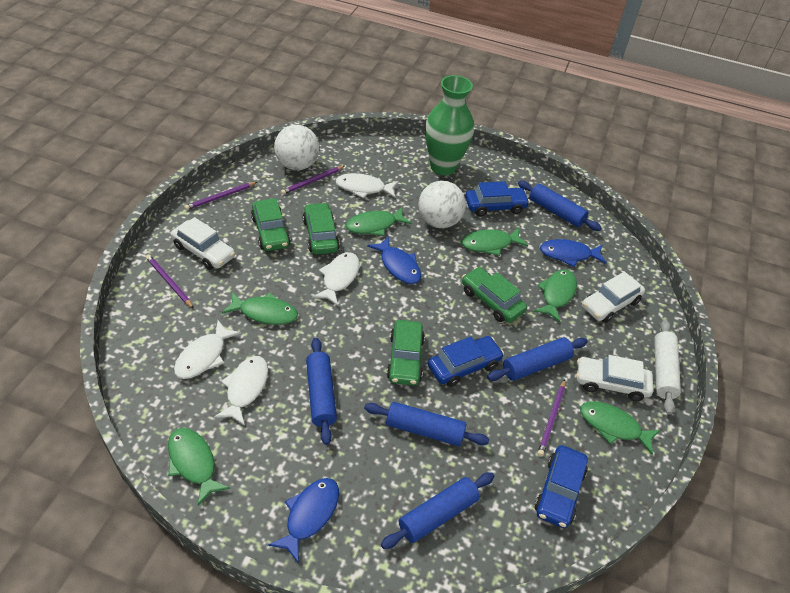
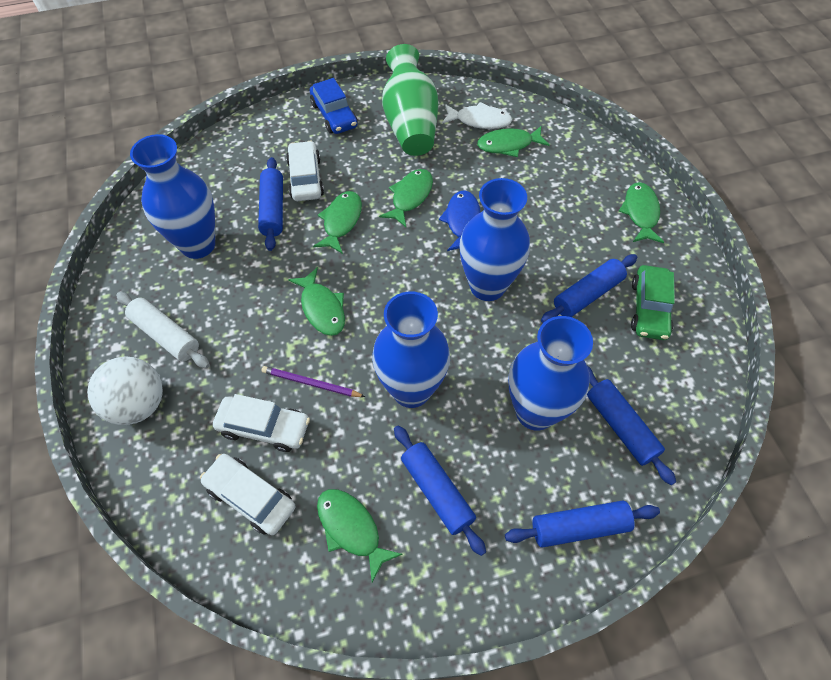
blue car: 3 -> 1
blue fish: 3 -> 1
blue vase: 0 -> 4
green car: 4 -> 1
purple pencil: 4 -> 1
white ball: 2 -> 1
white fish: 4 -> 1

